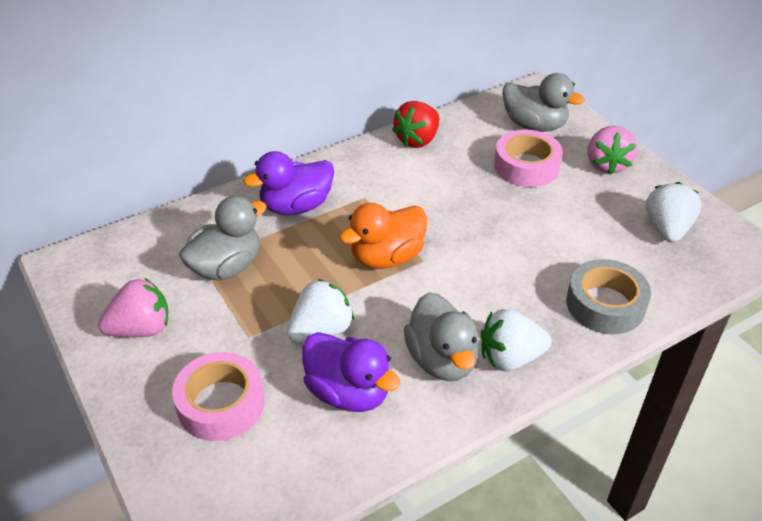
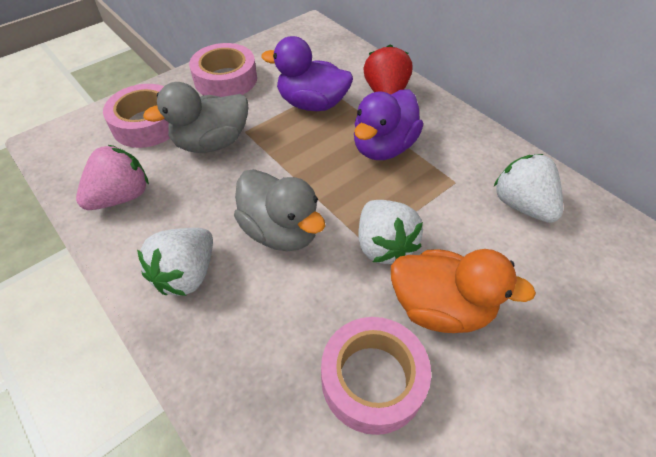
grey duck: 3 -> 2
grey tape: 1 -> 0
pink strawberry: 2 -> 1
pink tape: 2 -> 3

